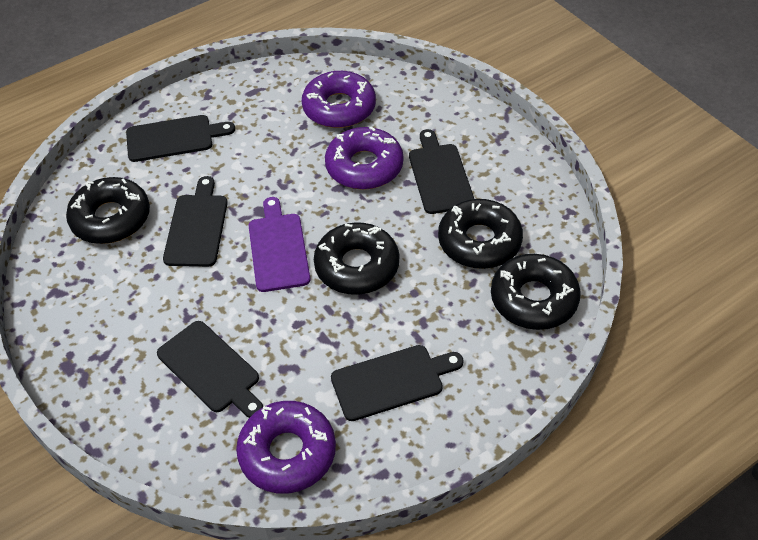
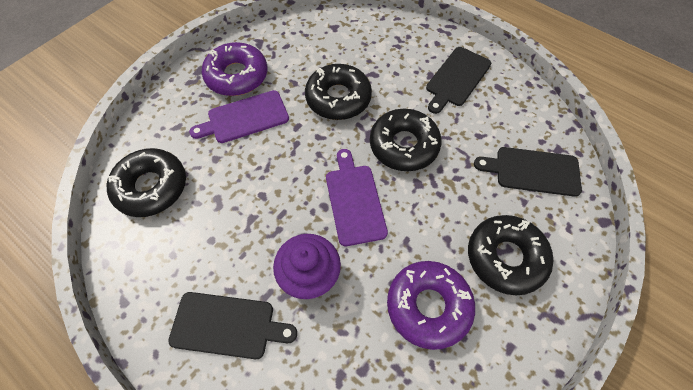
black cutting board: 5 -> 3
purple cupcake: 0 -> 1
purple cutting board: 1 -> 2
purple donut: 3 -> 2

